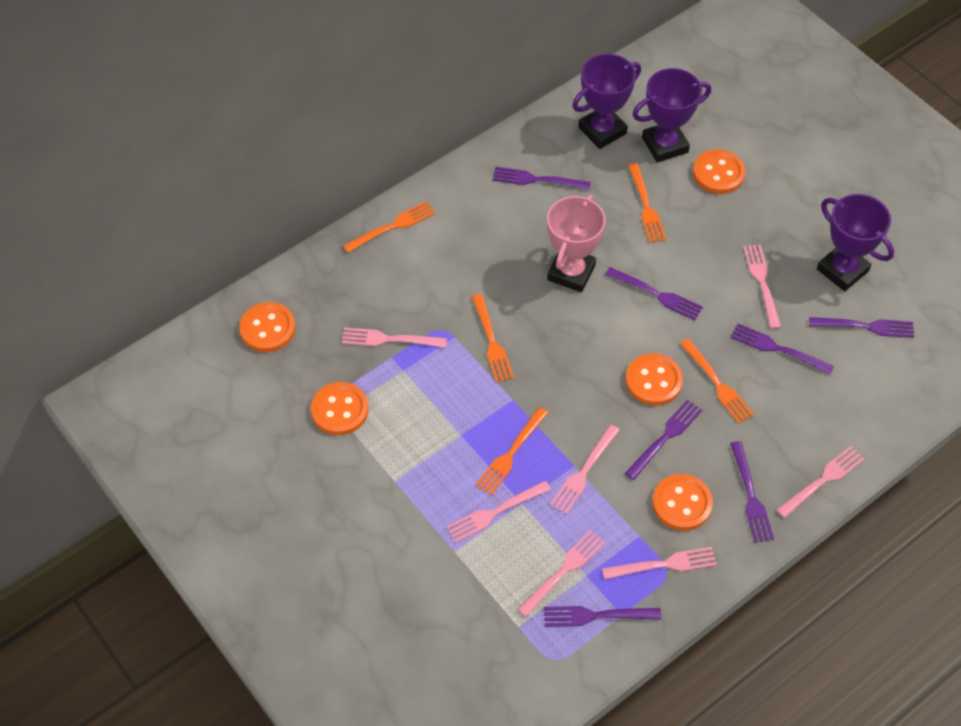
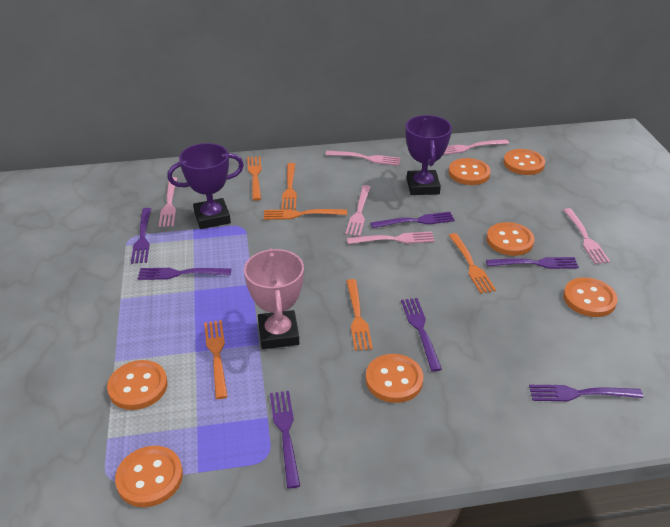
orange button: 5 -> 7
orange fork: 5 -> 6
pink fork: 7 -> 6
purple trophy: 3 -> 2

